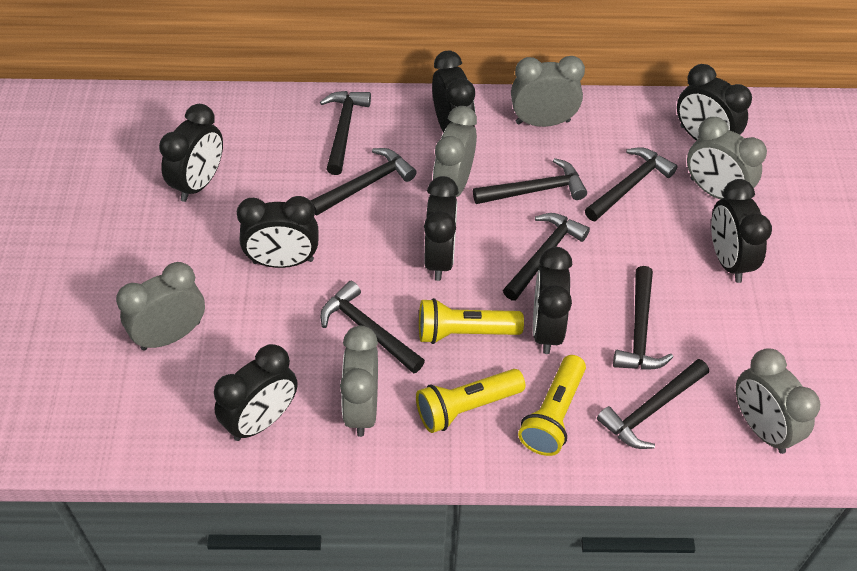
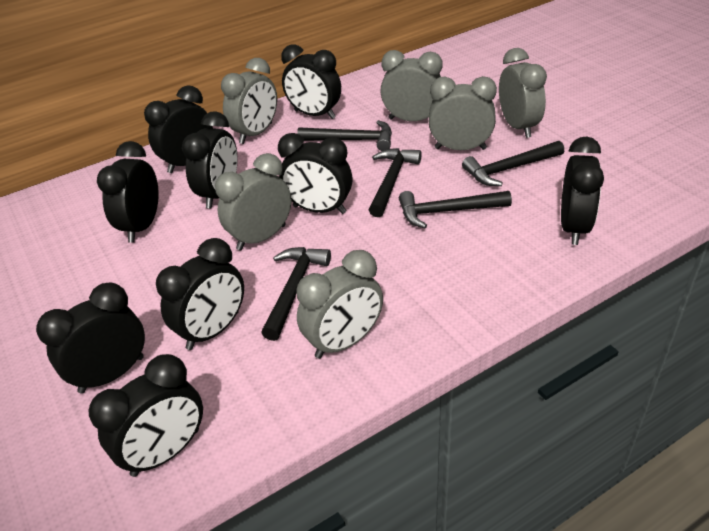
black clock: 8 -> 9
black hammer: 8 -> 5
yellow flashlight: 3 -> 0

